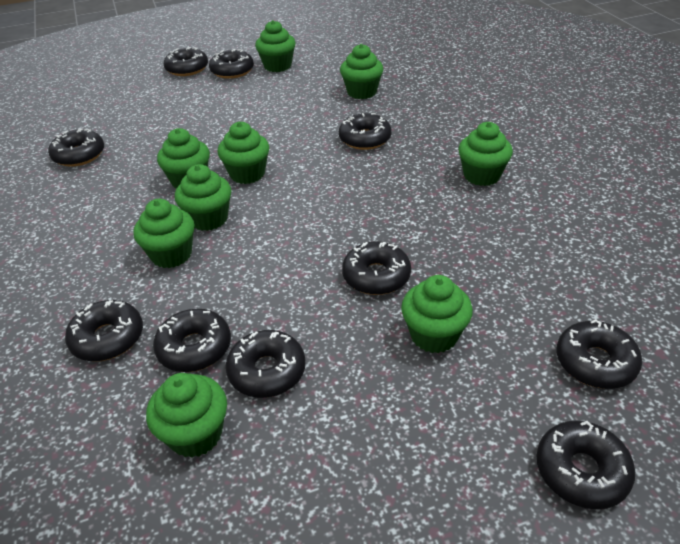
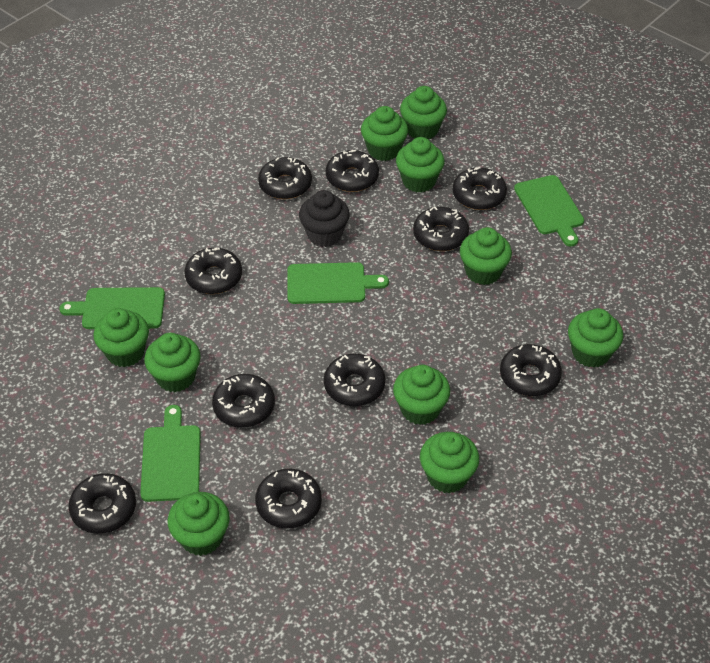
black cupcake: 0 -> 1
green cupcake: 9 -> 10
green cutting board: 0 -> 4

